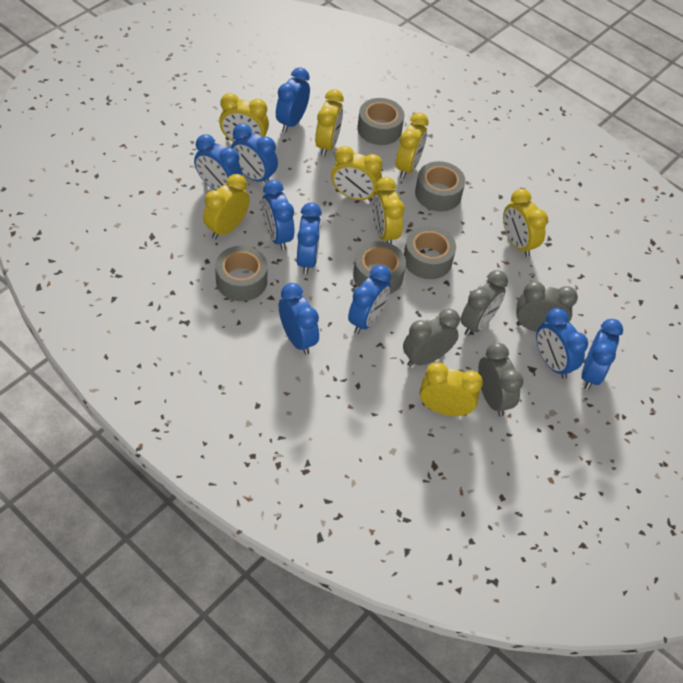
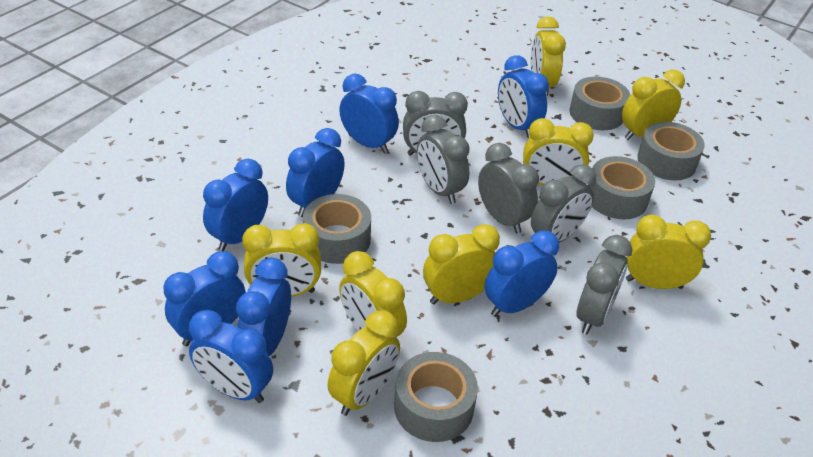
blue clock: 9 -> 8
grey clock: 4 -> 5

